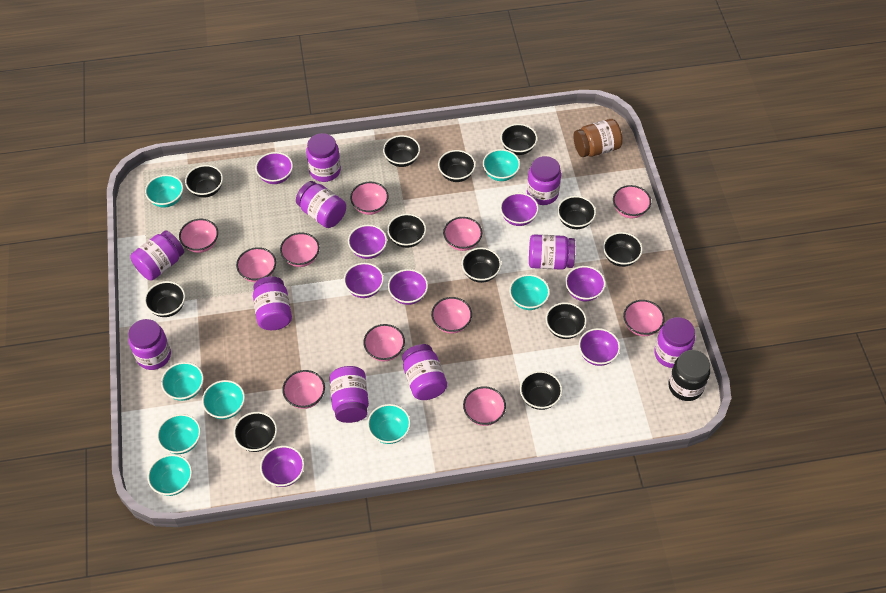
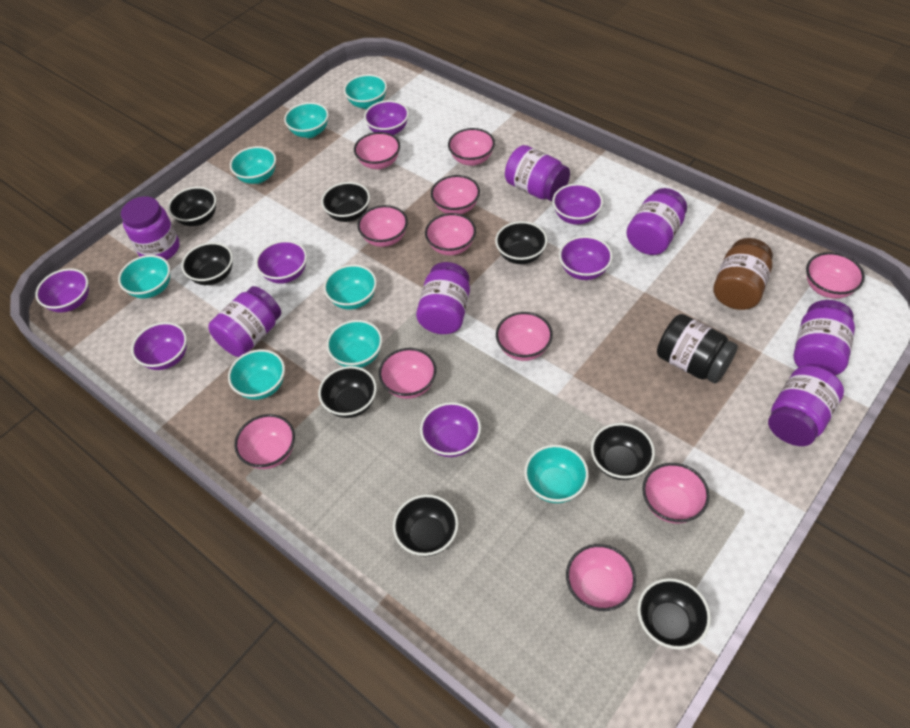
black bowl: 12 -> 8
purple bowl: 8 -> 7
purple jar: 10 -> 7

